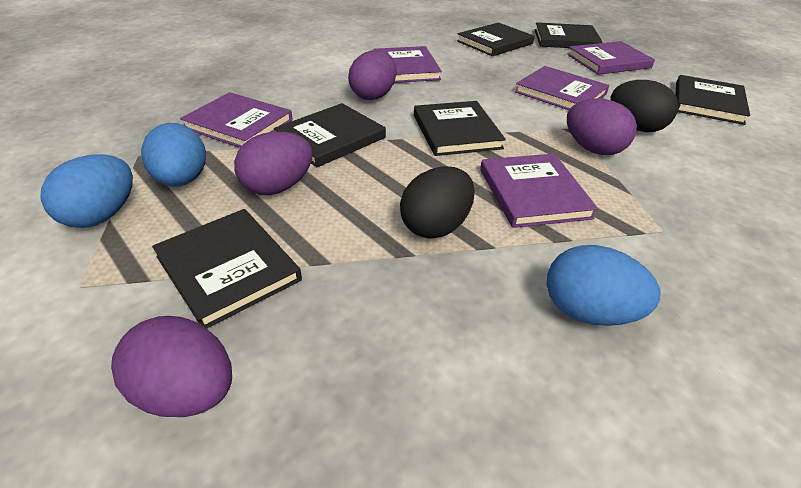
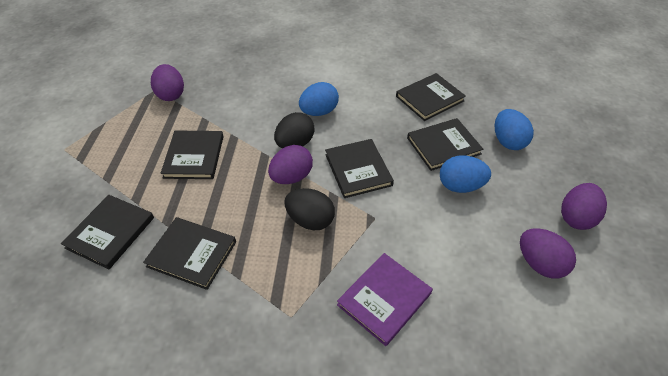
purple book: 5 -> 1

